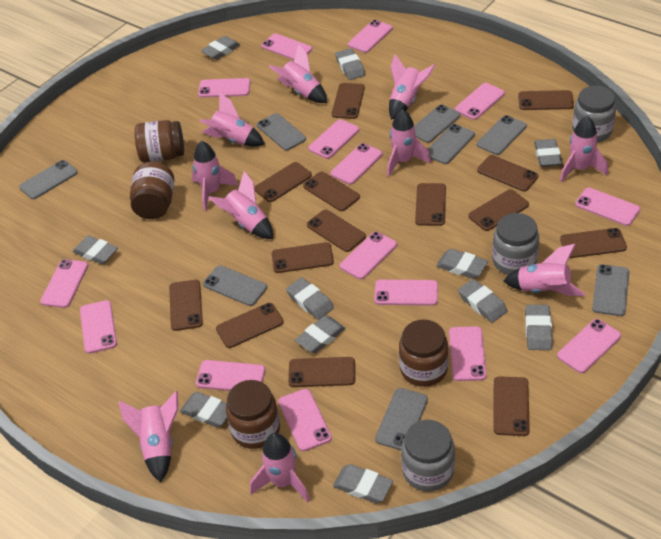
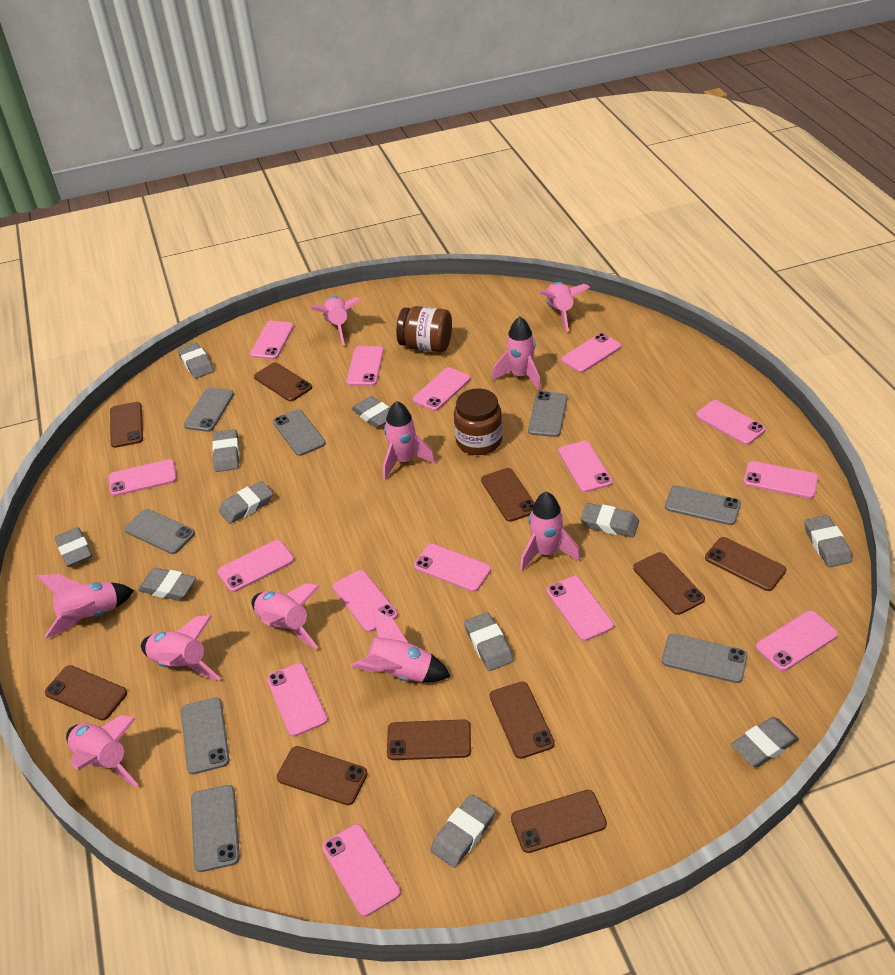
brown jar: 4 -> 2
brown phone: 14 -> 10
grey jar: 3 -> 0

